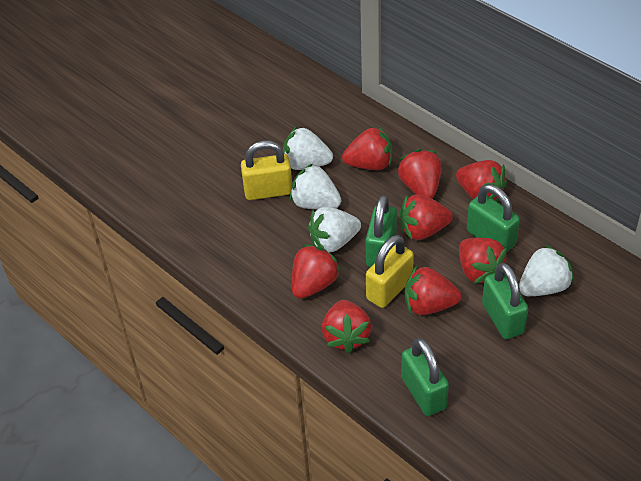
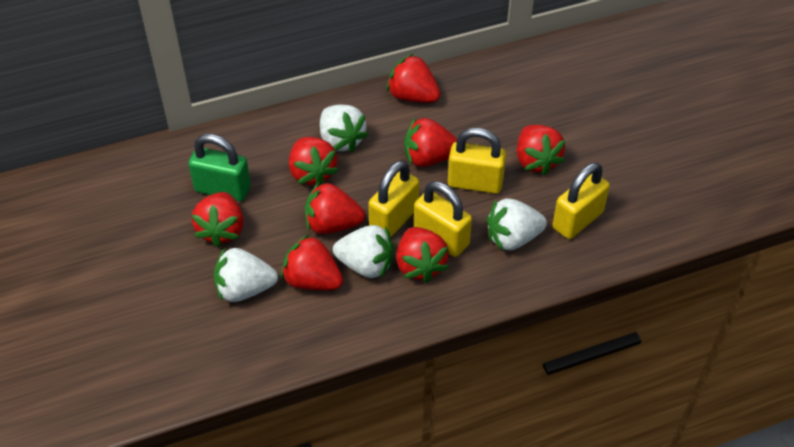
green padlock: 4 -> 1
yellow padlock: 2 -> 4

